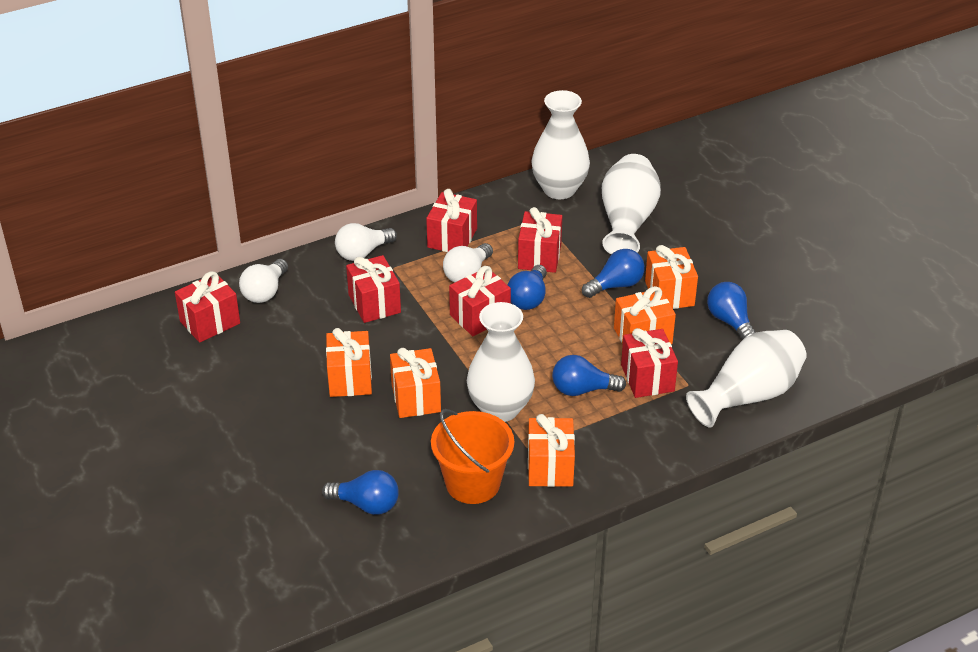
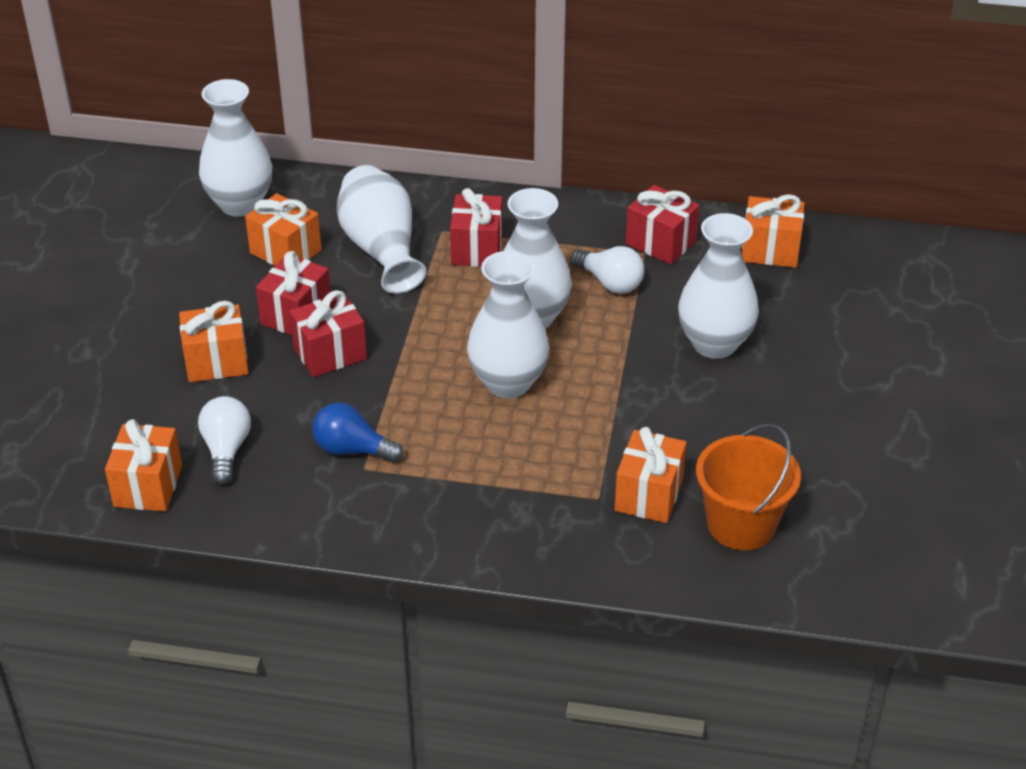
blue light bulb: 5 -> 1
red gift: 6 -> 4
white light bulb: 3 -> 2
white vase: 4 -> 5

